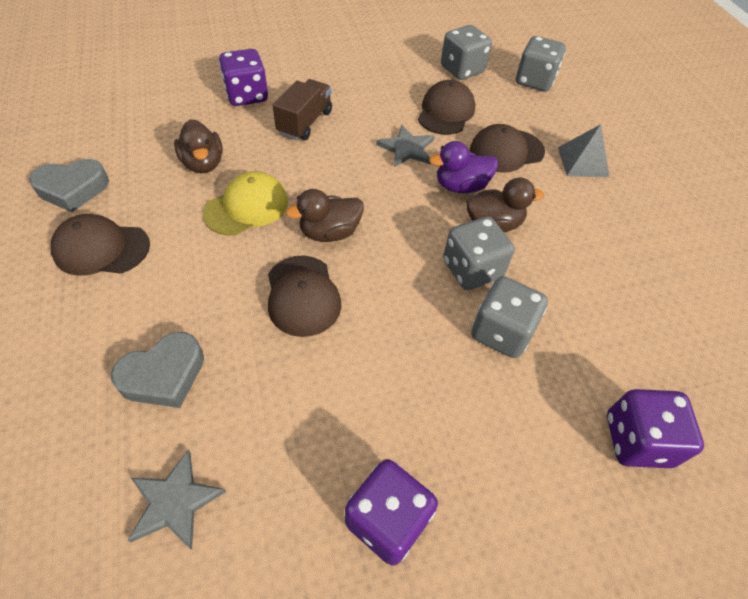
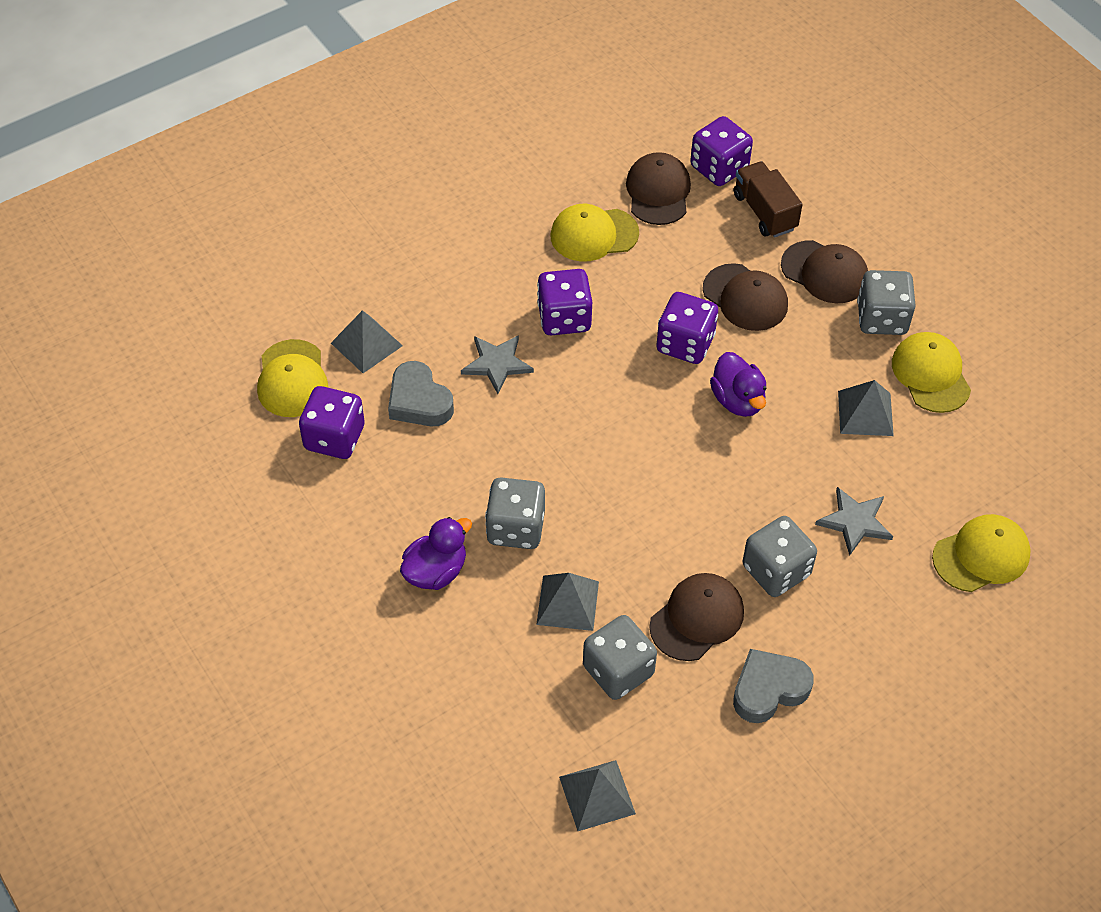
brown duck: 3 -> 0
grey pyramid: 1 -> 4
purple dice: 3 -> 4
purple duck: 1 -> 2
yellow cap: 1 -> 4

